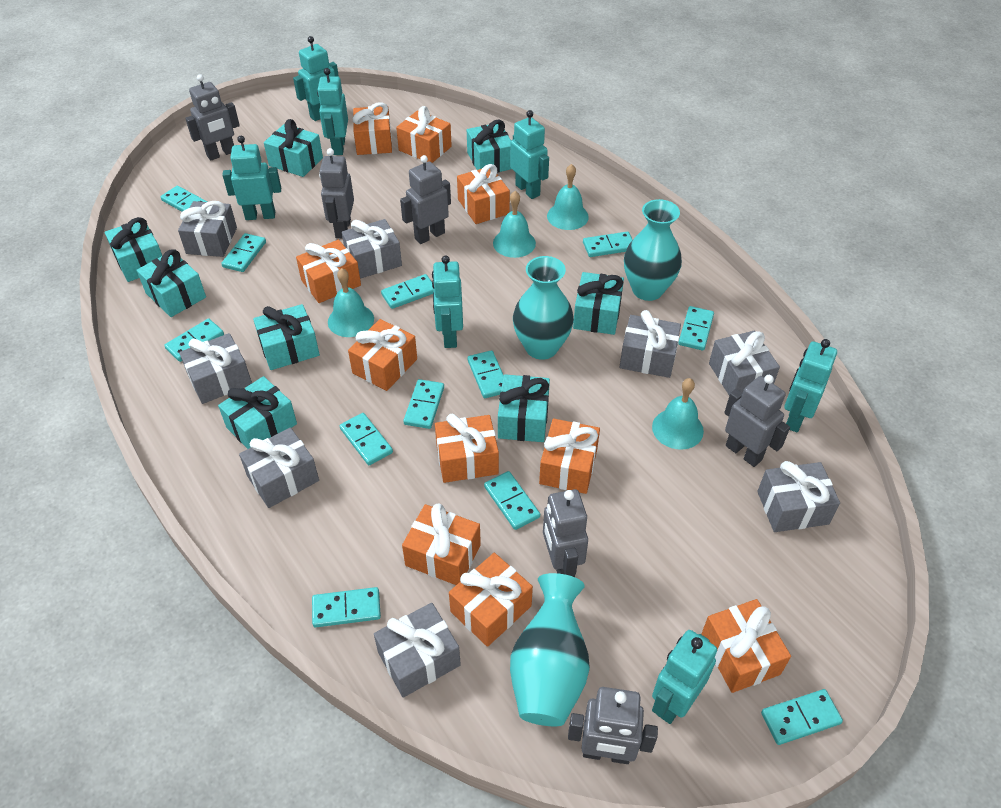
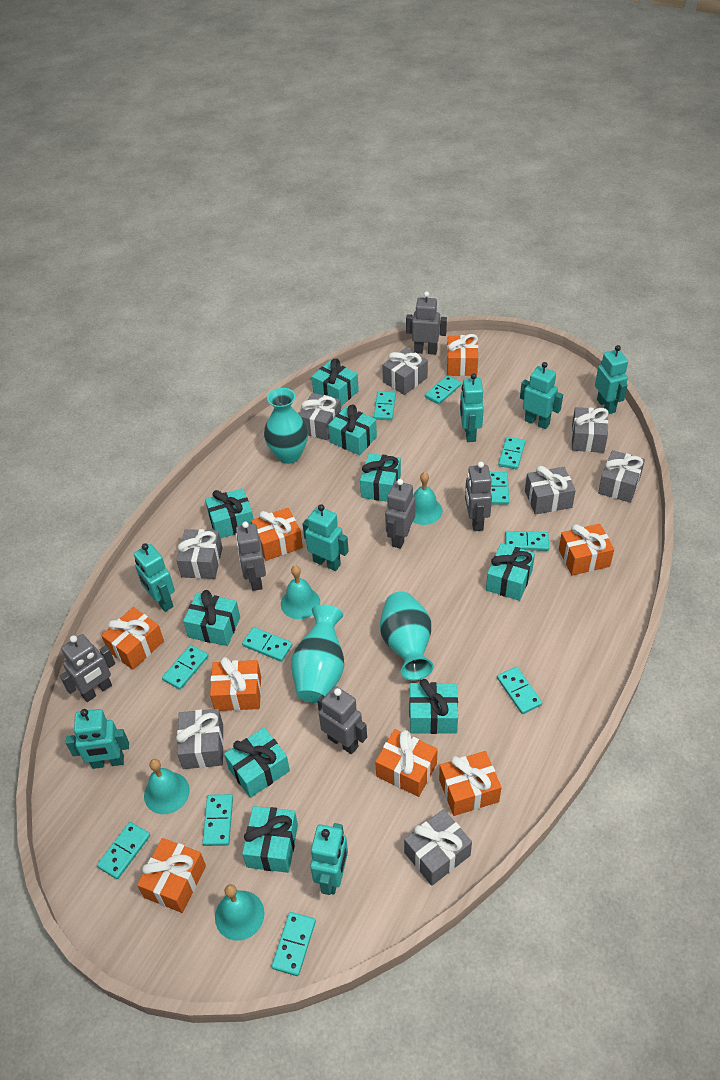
orange gift: 10 -> 8
turquoise domino: 12 -> 11
turquoise gift: 8 -> 9

